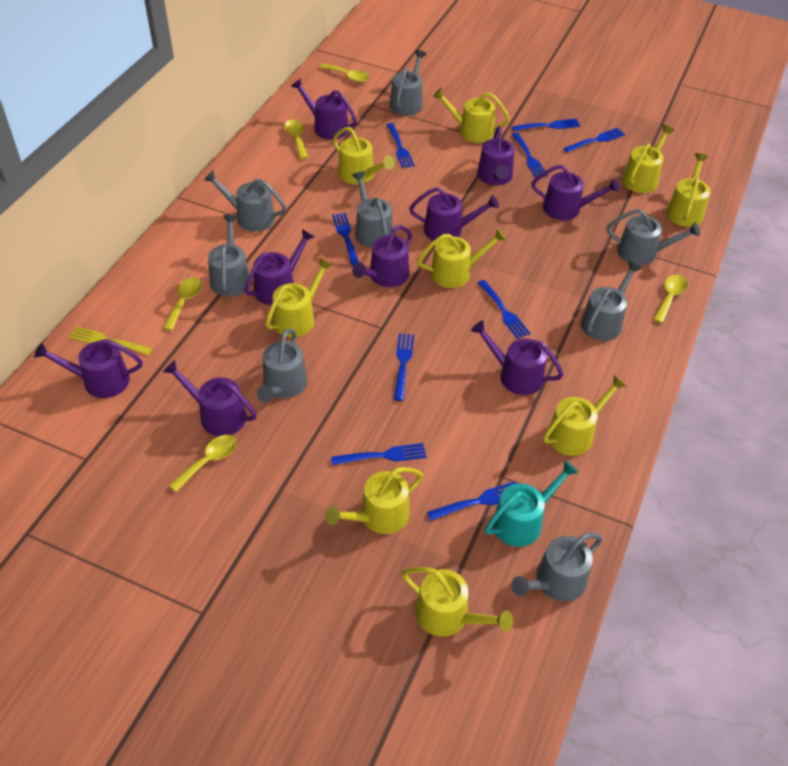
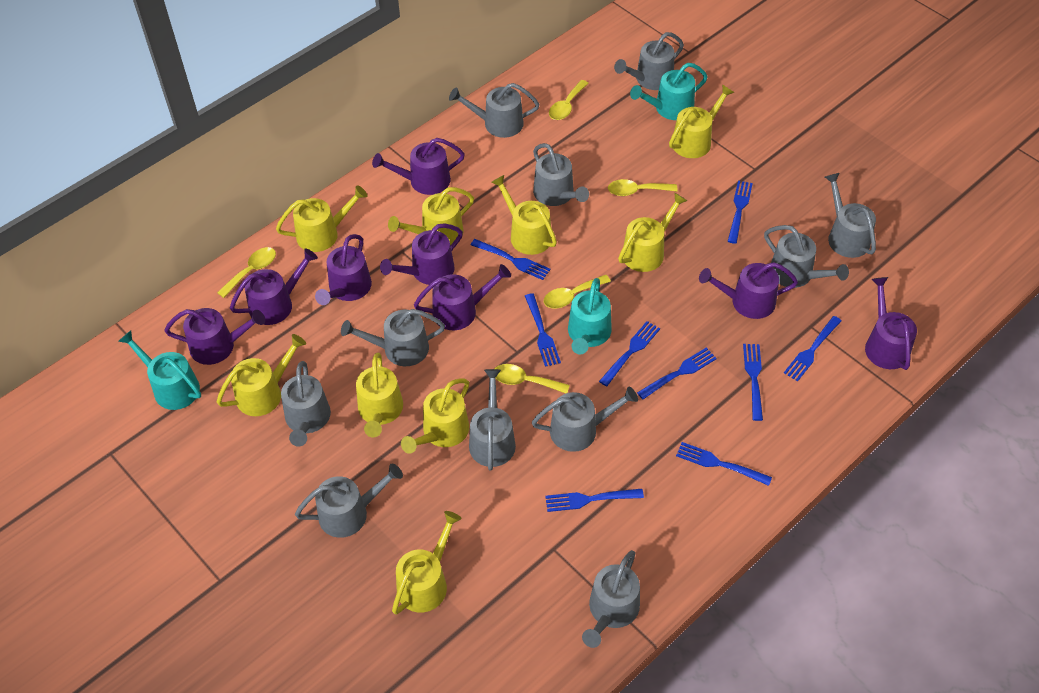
grey watering can: 8 -> 11
purple watering can: 9 -> 8
turquoise watering can: 1 -> 3
yellow fork: 1 -> 0

